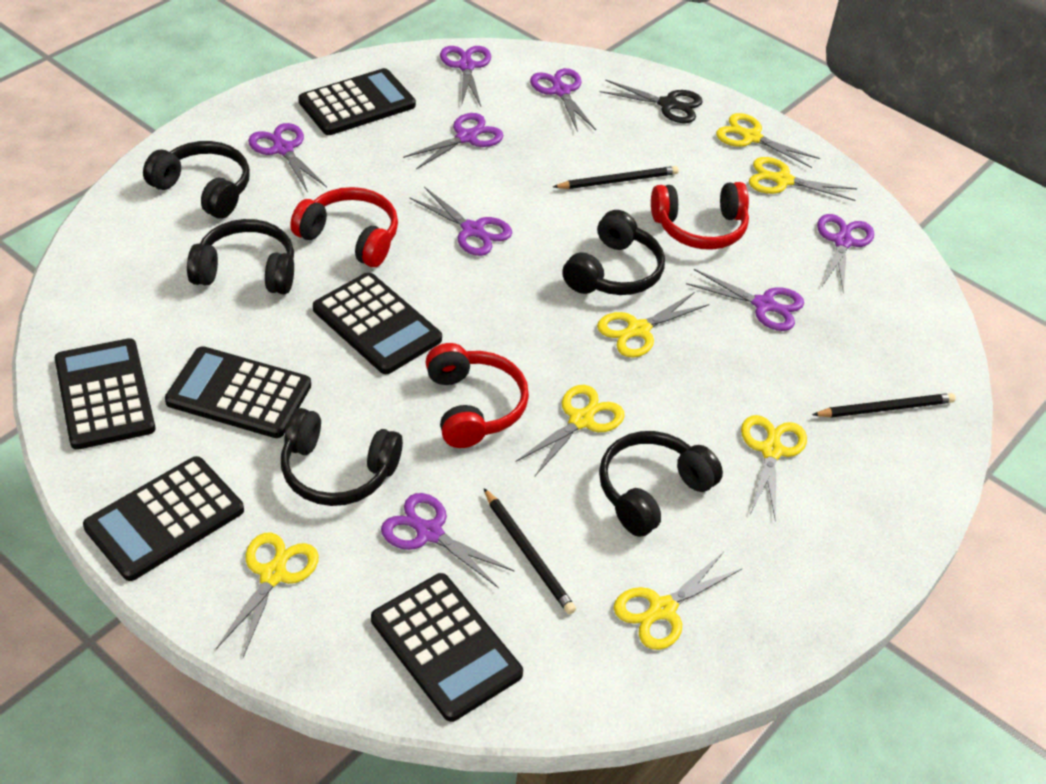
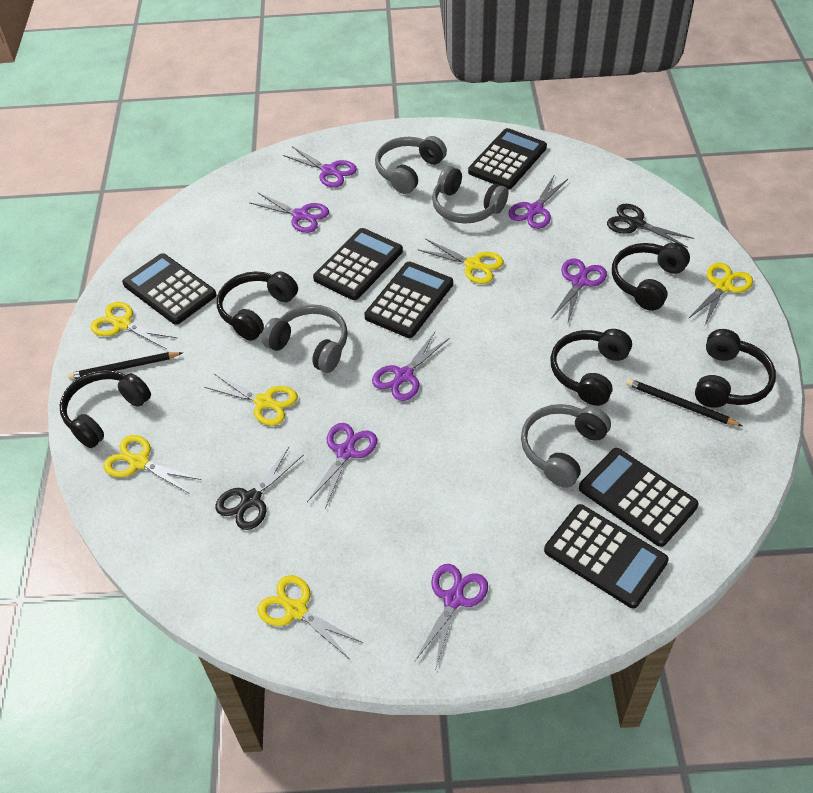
black pencil: 3 -> 2
black scissors: 1 -> 2
grey headphones: 0 -> 4
purple scissors: 8 -> 7
red headphones: 3 -> 0
yellow scissors: 7 -> 6

